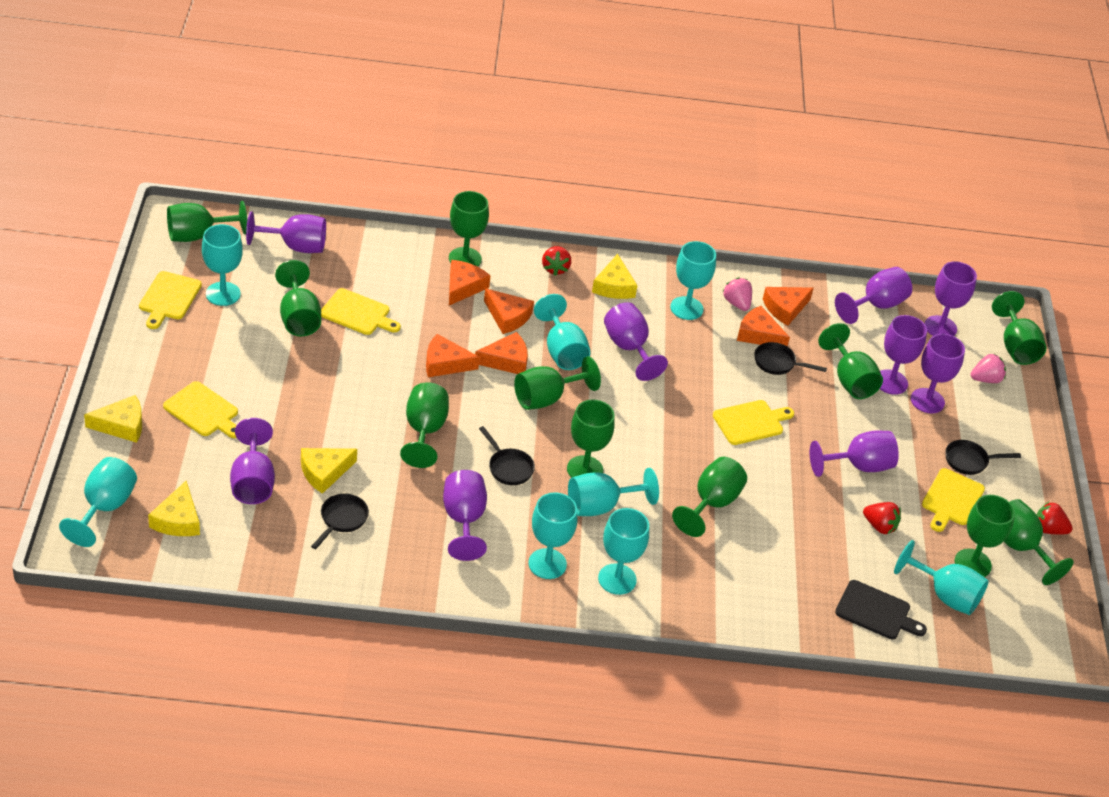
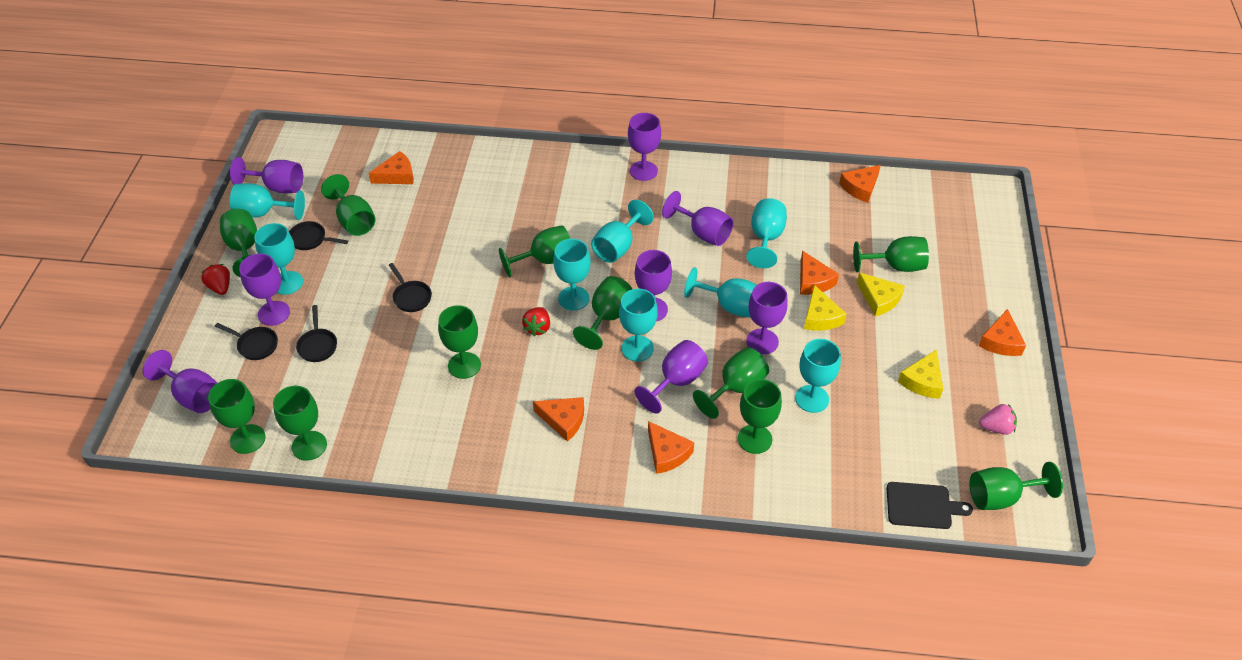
pink strawberry: 2 -> 1
purple goblet: 9 -> 8
red strawberry: 3 -> 2
yellow cheese: 4 -> 3
yellow cutting board: 5 -> 0

